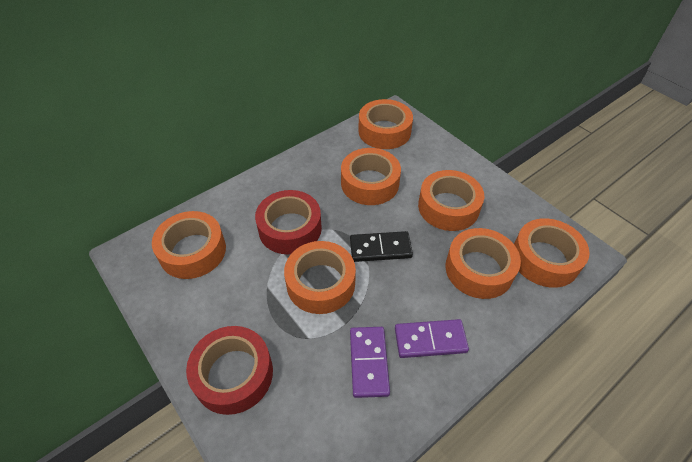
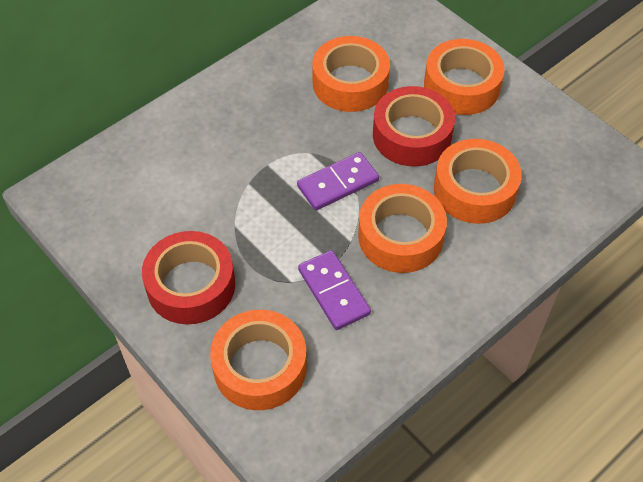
black domino: 1 -> 0
orange tape: 7 -> 5

